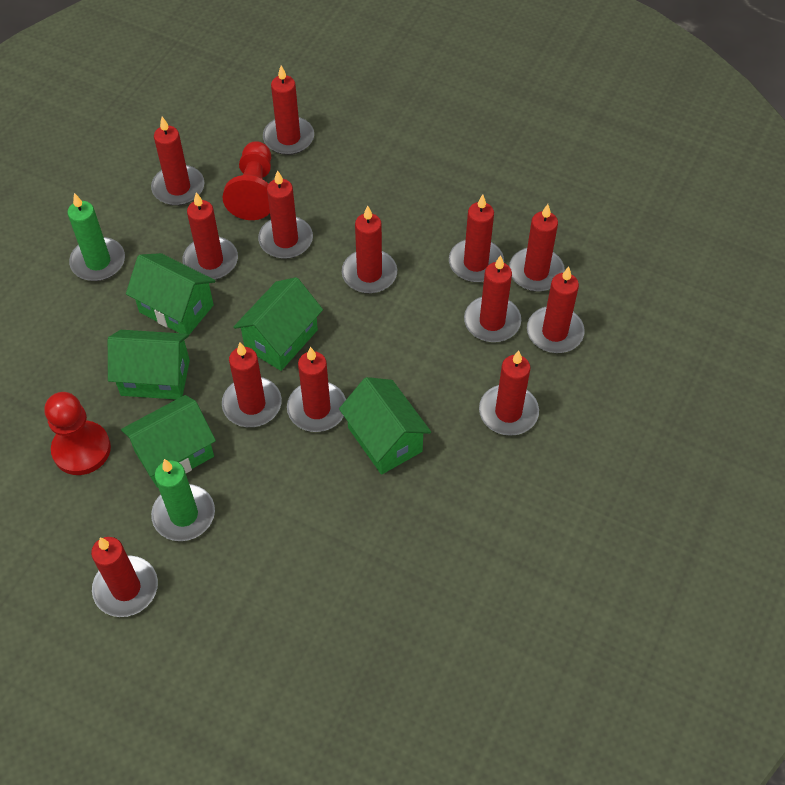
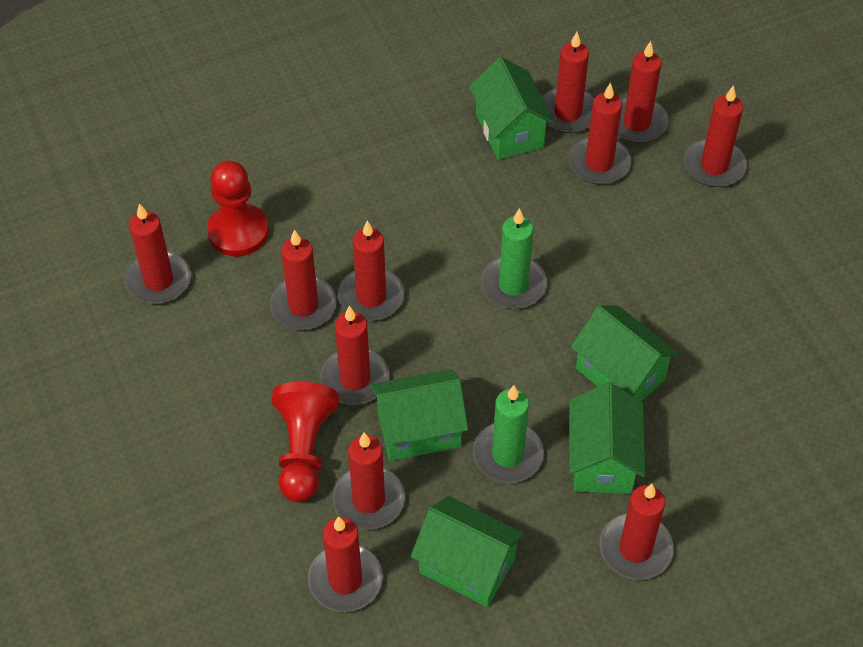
red candle: 13 -> 11

